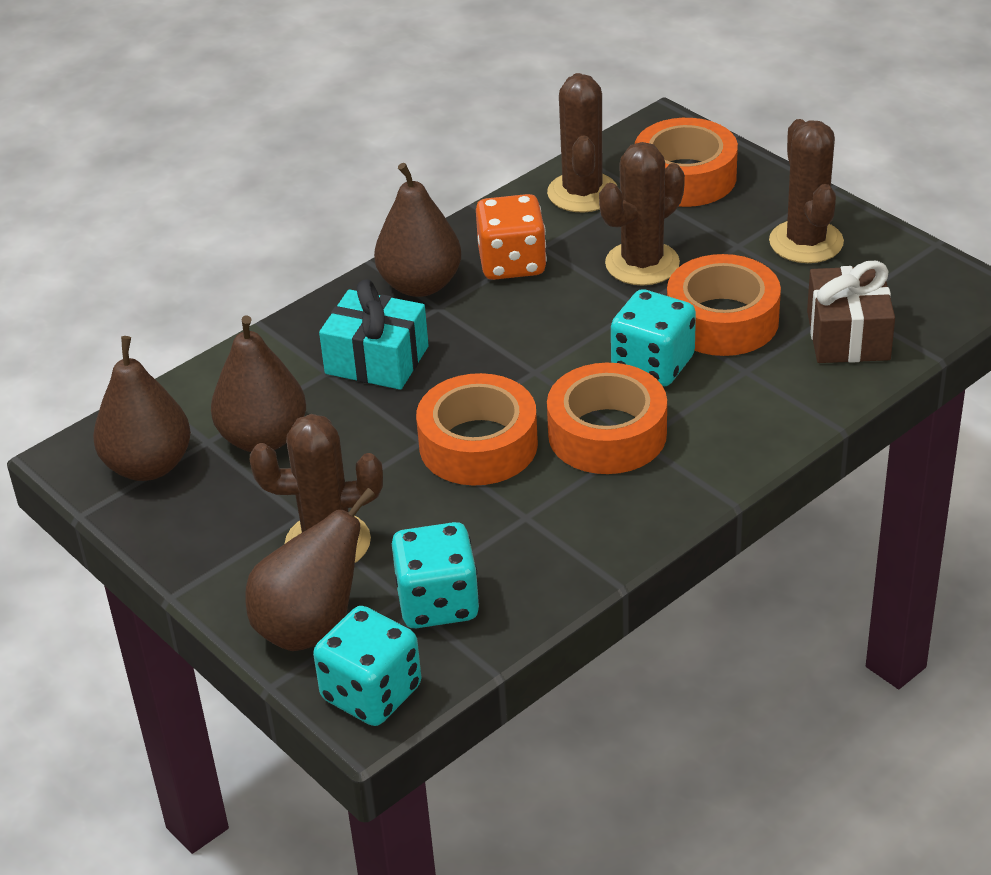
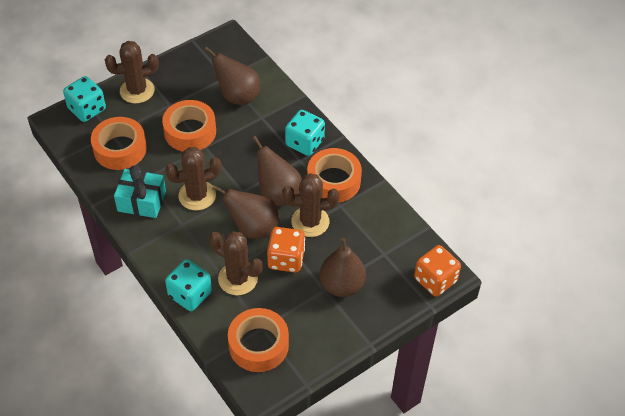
brown gift: 1 -> 0
orange dice: 1 -> 2

